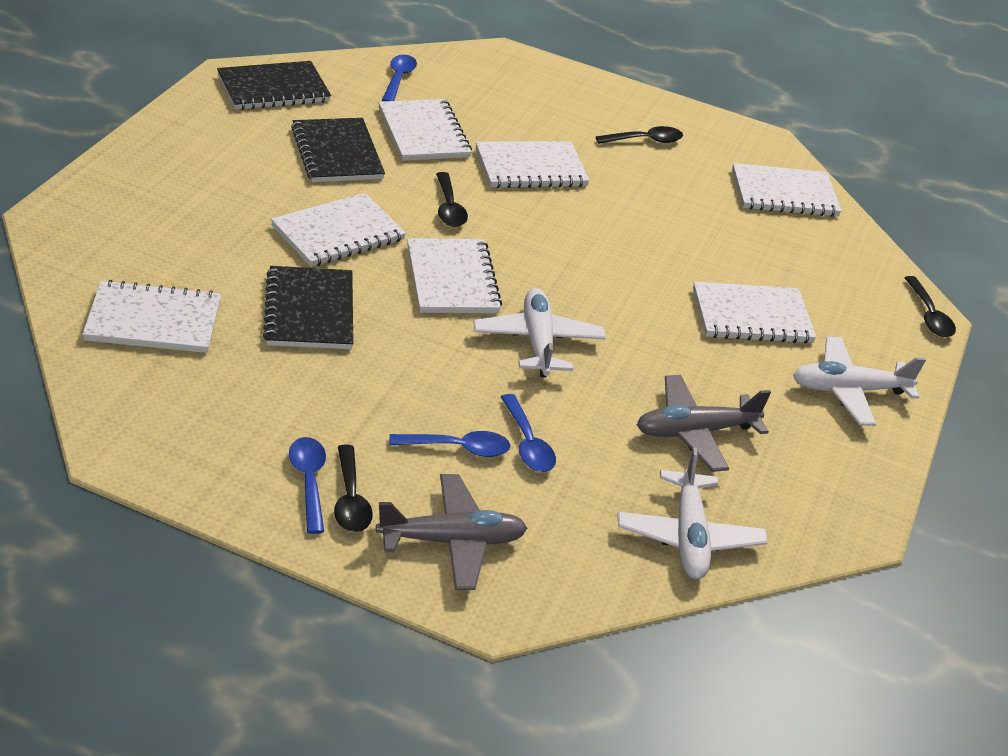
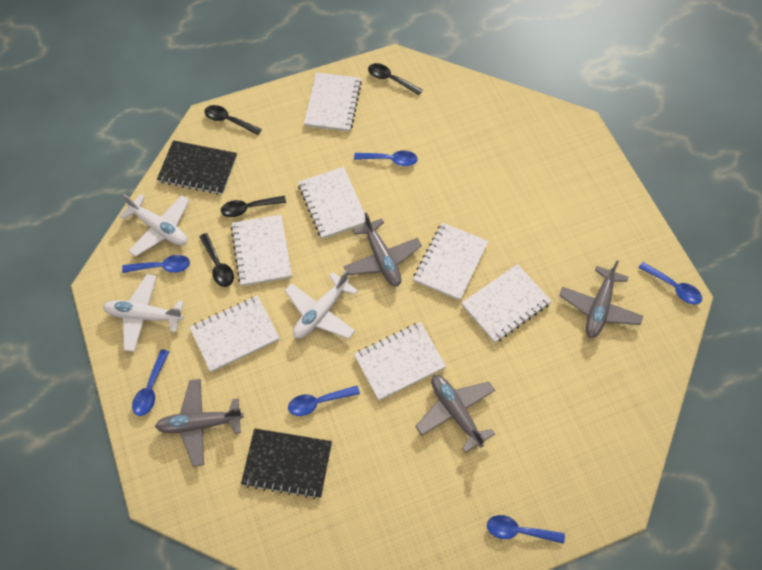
black notebook: 3 -> 2
blue spoon: 4 -> 6
grey plane: 2 -> 4

